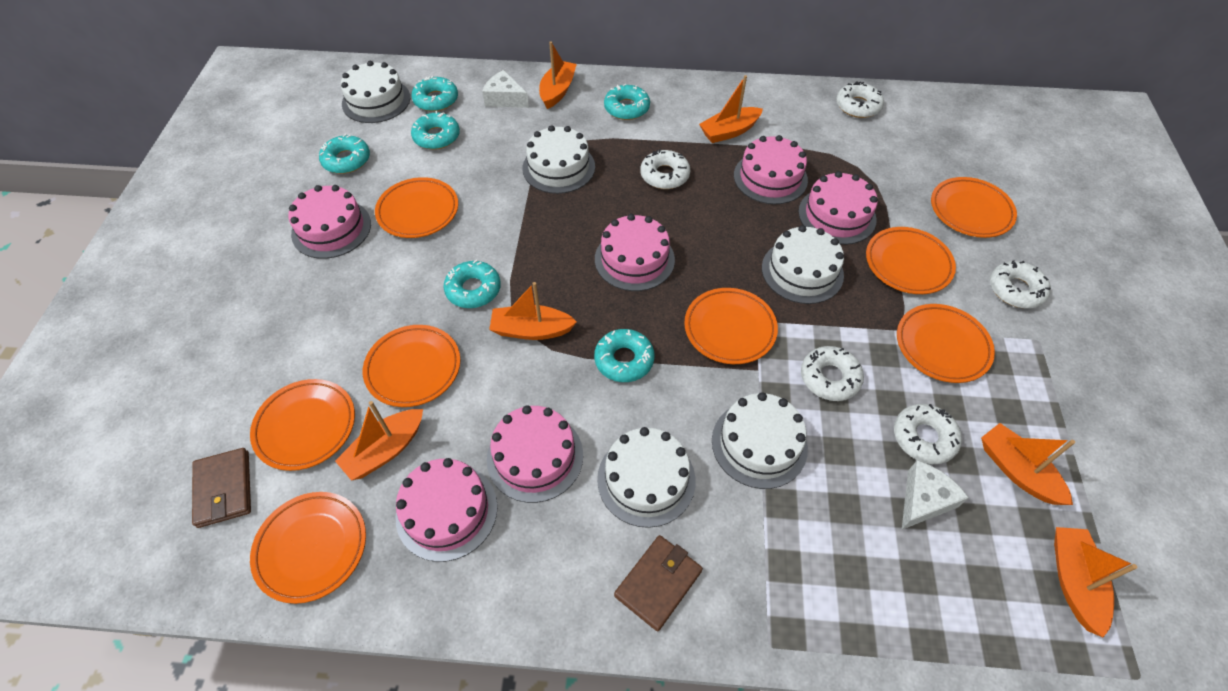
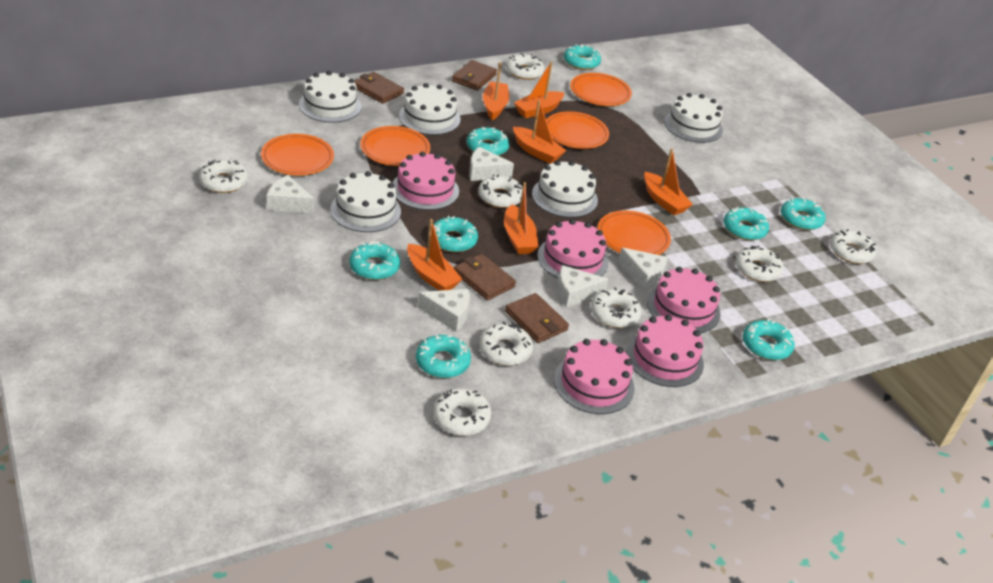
brown wallet: 2 -> 4
orange plate: 8 -> 5
pink cake: 6 -> 5
turquoise donut: 6 -> 8
white cheese: 2 -> 5
white donut: 5 -> 8

